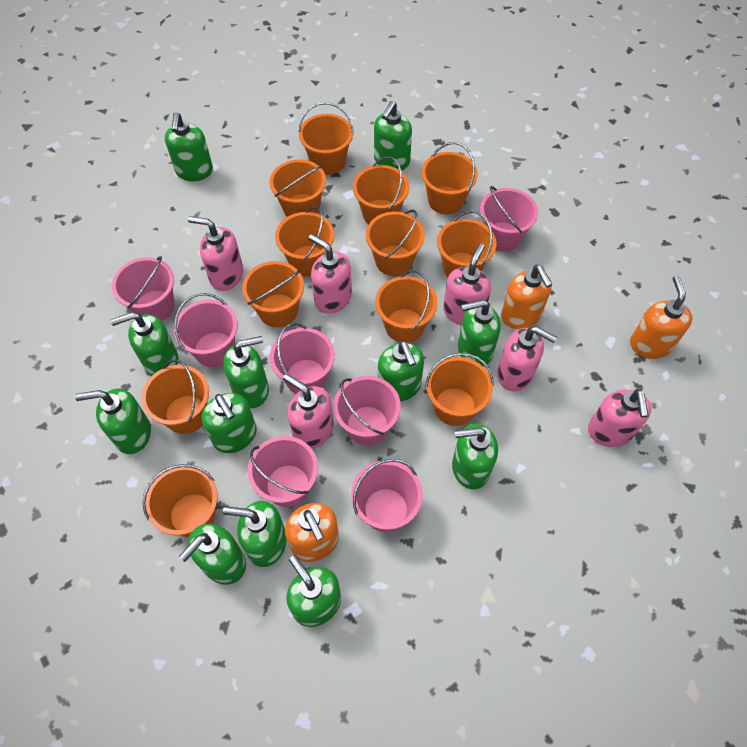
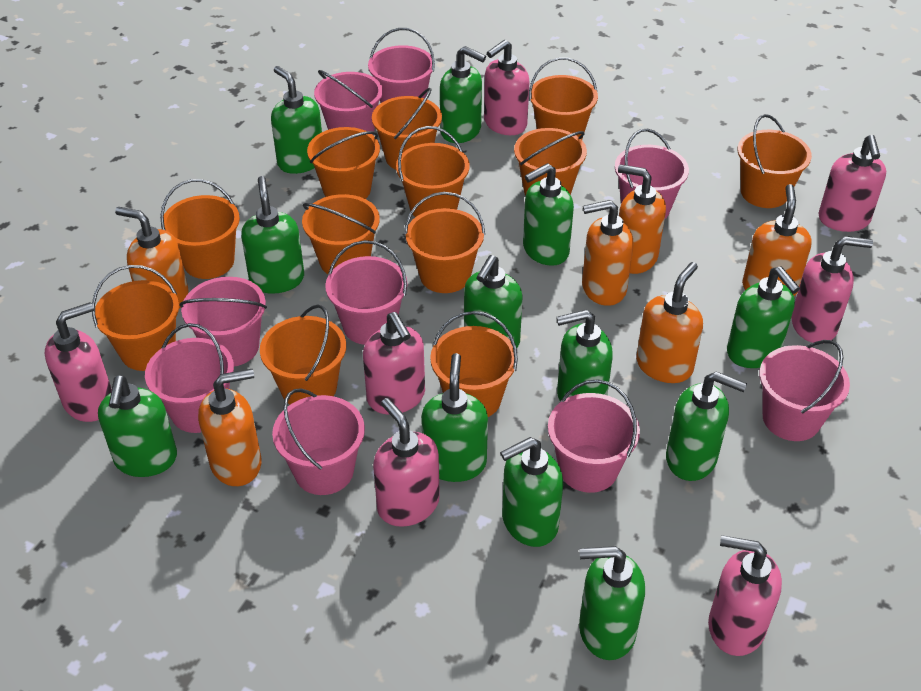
orange soap dispenser: 3 -> 6
pink bucket: 7 -> 9
pink soap dispenser: 6 -> 7

